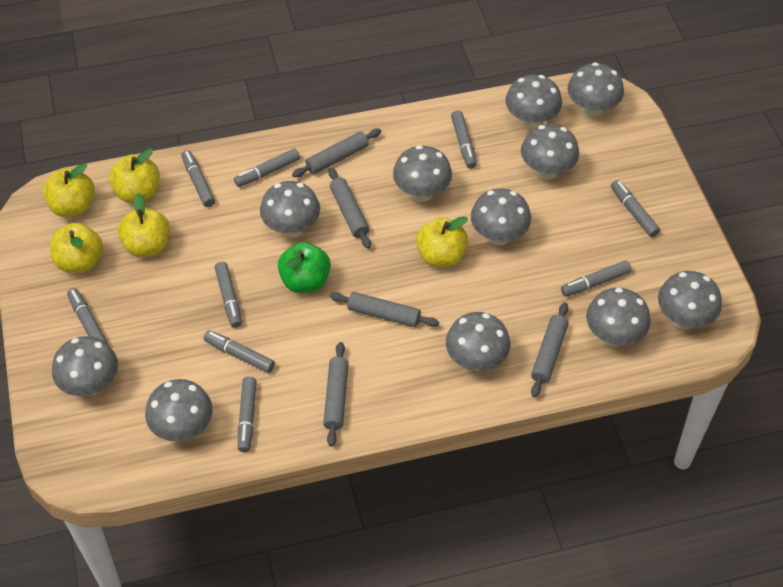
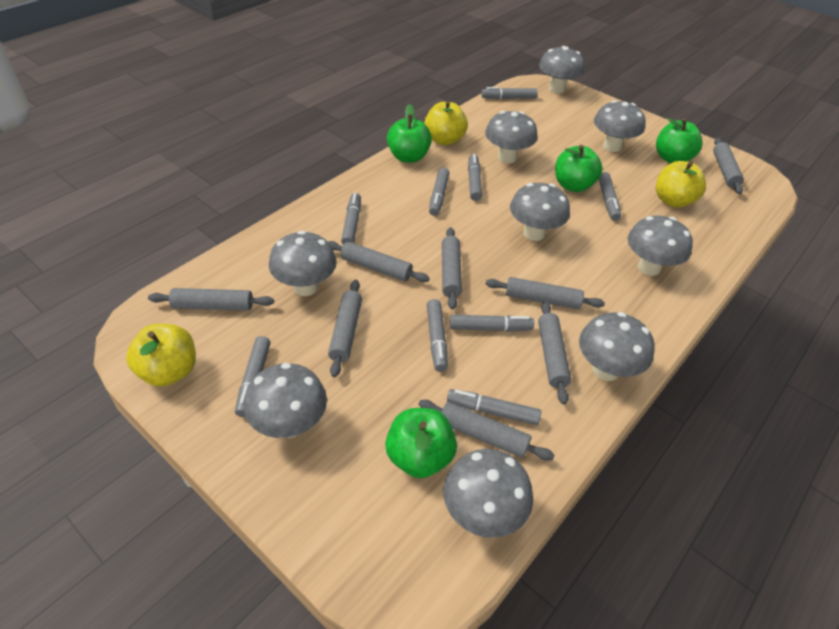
green apple: 1 -> 4
grey mushroom: 11 -> 9
grey rolling pin: 5 -> 8
yellow apple: 5 -> 3

